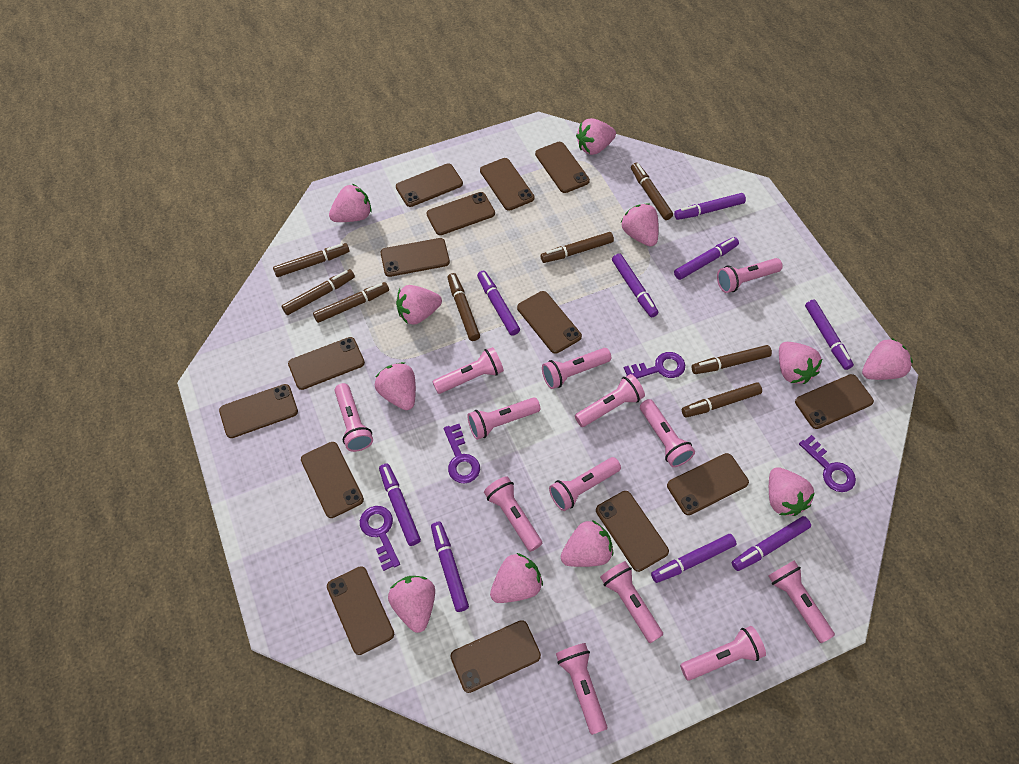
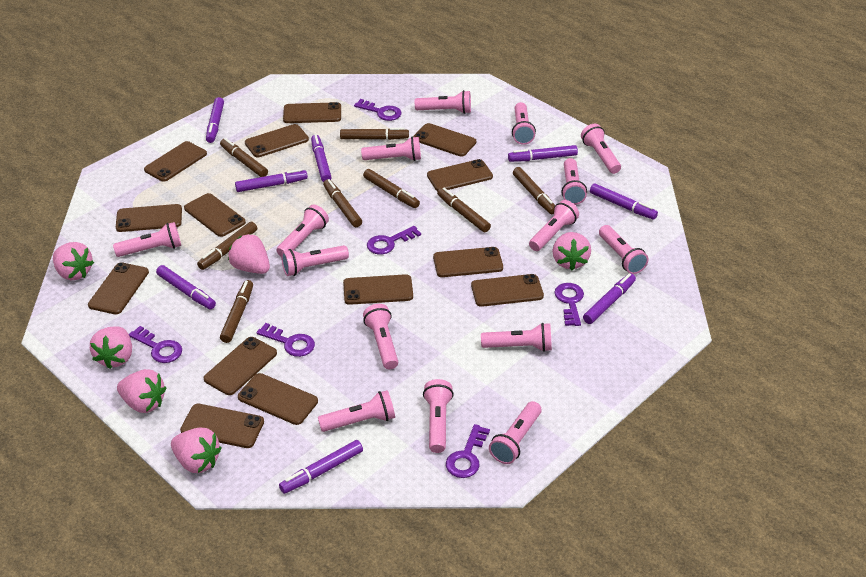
pink flashlight: 13 -> 15
pink strawberry: 11 -> 6
purple key: 4 -> 6
purple marker: 9 -> 8

